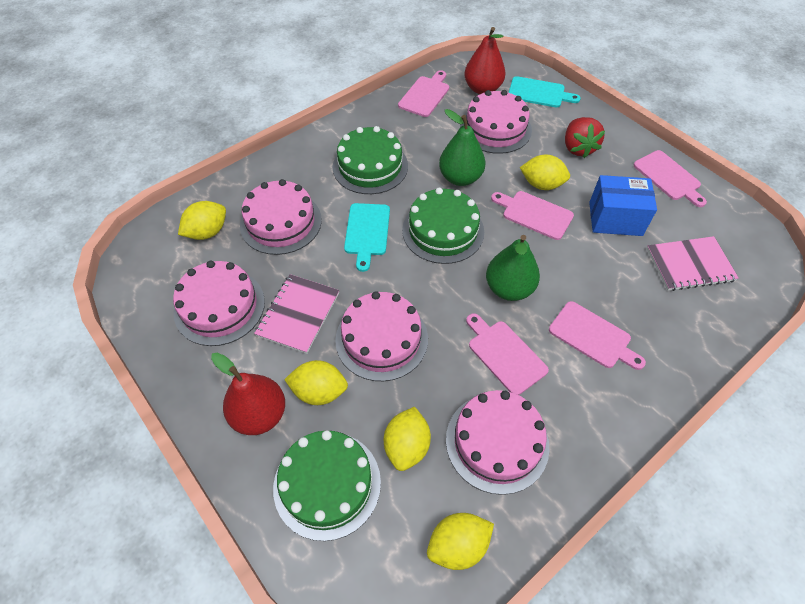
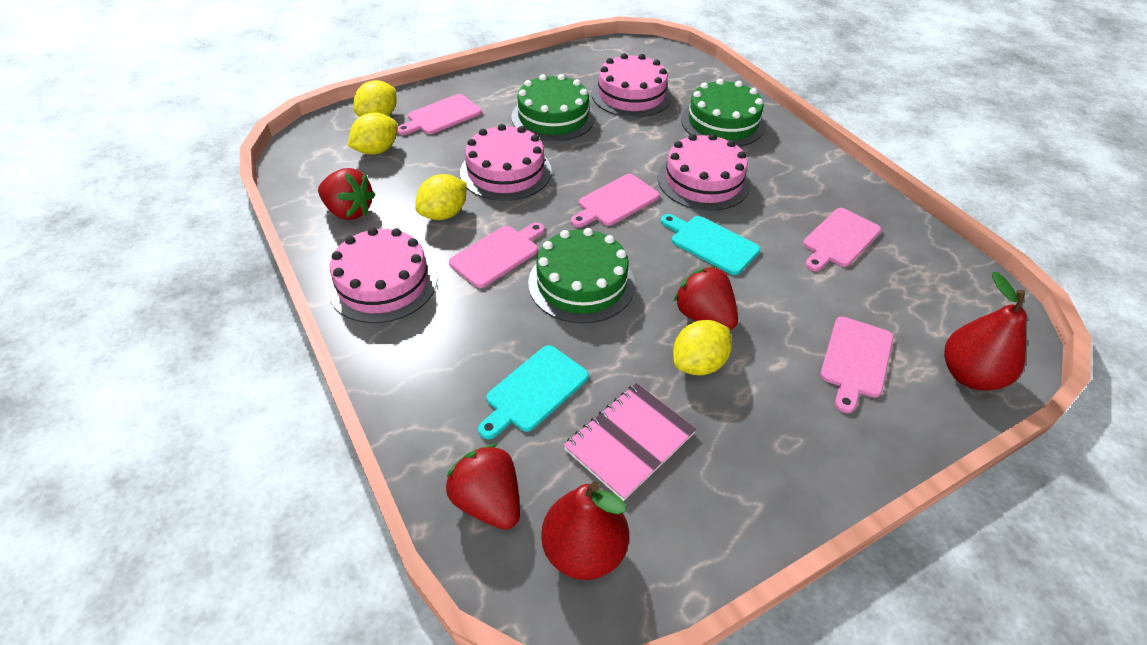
blue box: 1 -> 0
green pear: 2 -> 0
pink cake: 5 -> 4
pink notebook: 2 -> 1
red strawberry: 1 -> 3
yellow lemon: 5 -> 4

